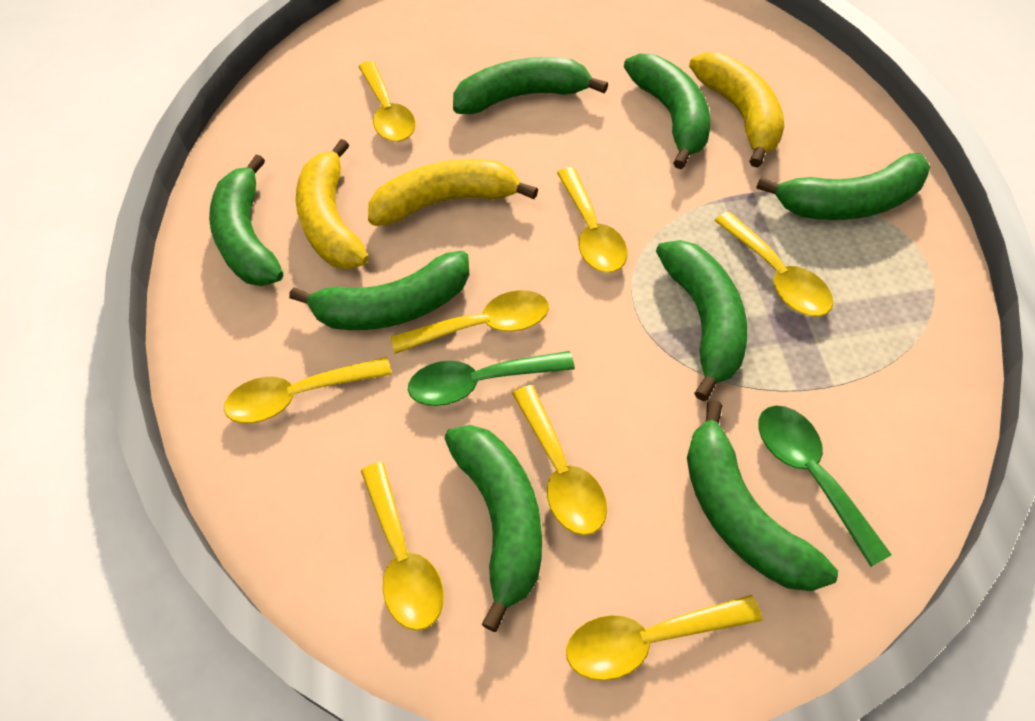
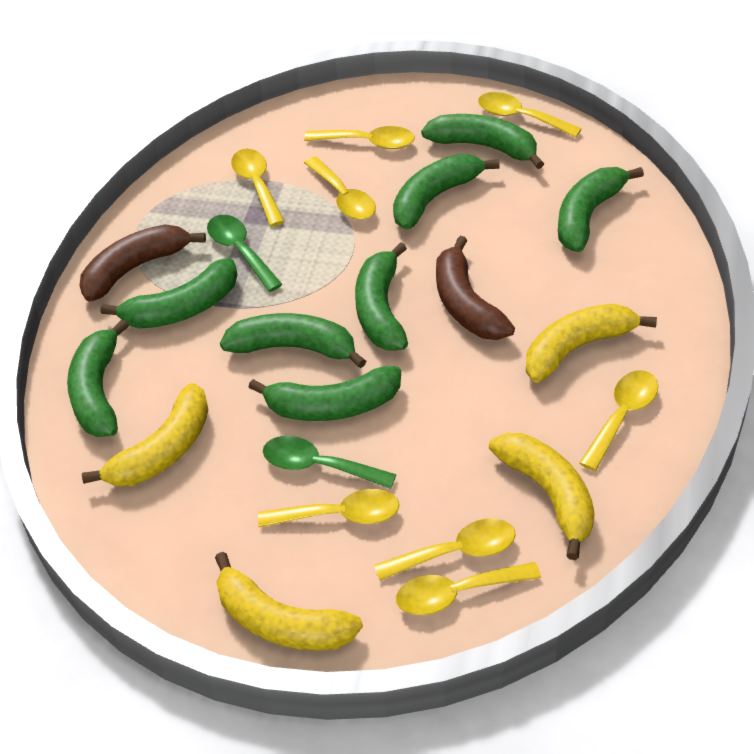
brown banana: 0 -> 2
yellow banana: 3 -> 4

